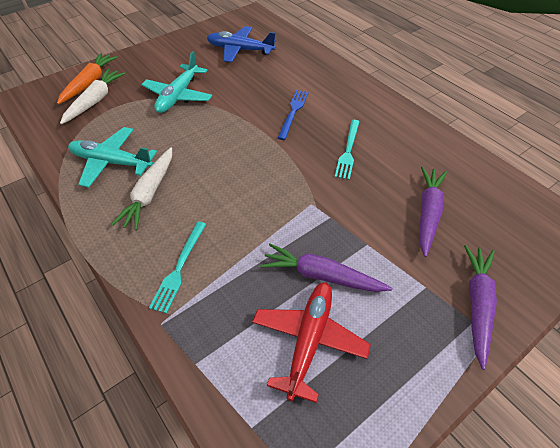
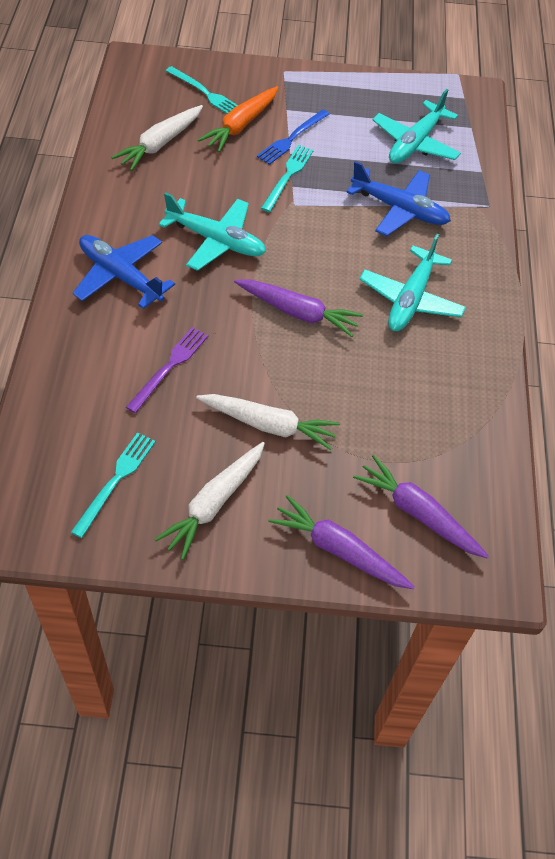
blue plane: 1 -> 2
purple fork: 0 -> 1
red plane: 1 -> 0
turquoise fork: 2 -> 3
turquoise plane: 2 -> 3
white carrot: 2 -> 3

